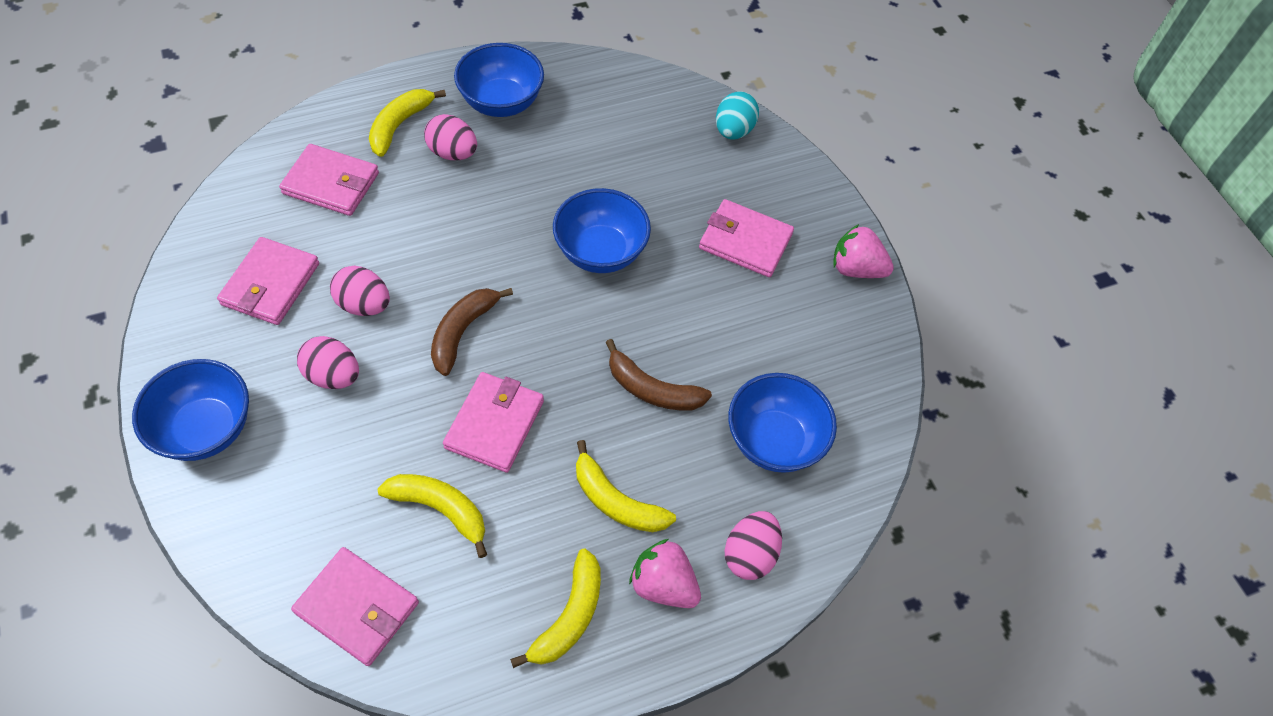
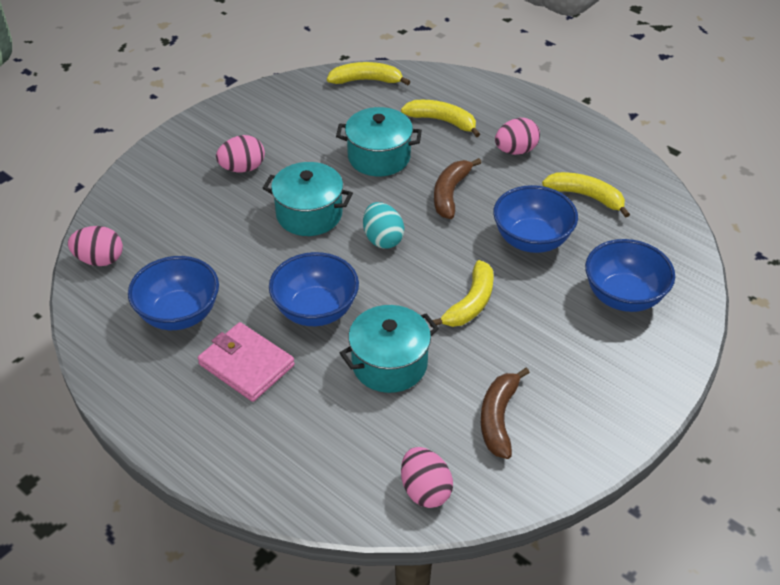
pink strawberry: 2 -> 0
pink wallet: 5 -> 1
turquoise pot: 0 -> 3

